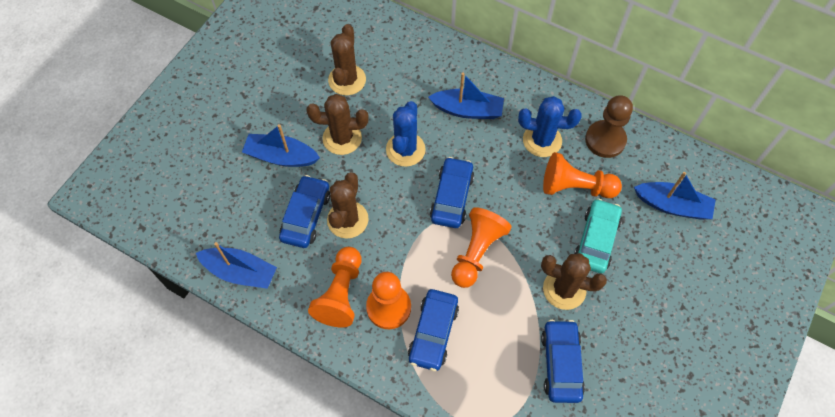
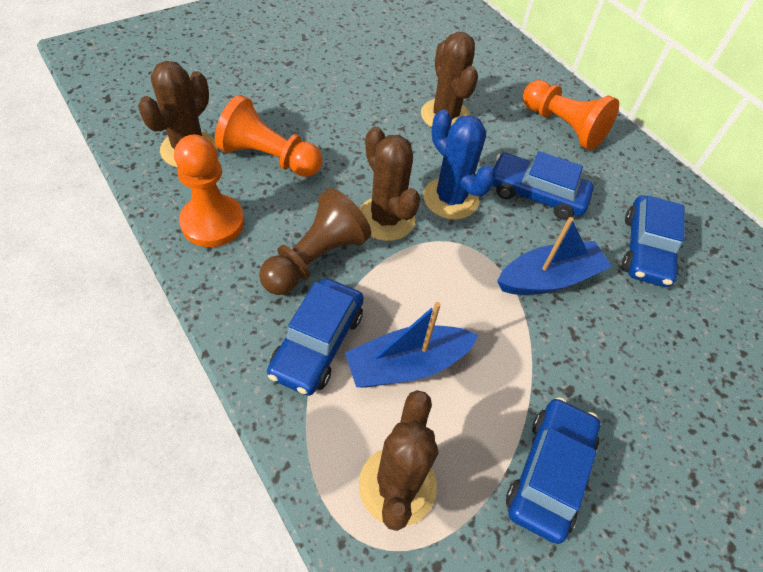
blue boat: 4 -> 2
blue cactus: 2 -> 1
orange pawn: 4 -> 3
turquoise car: 1 -> 0

